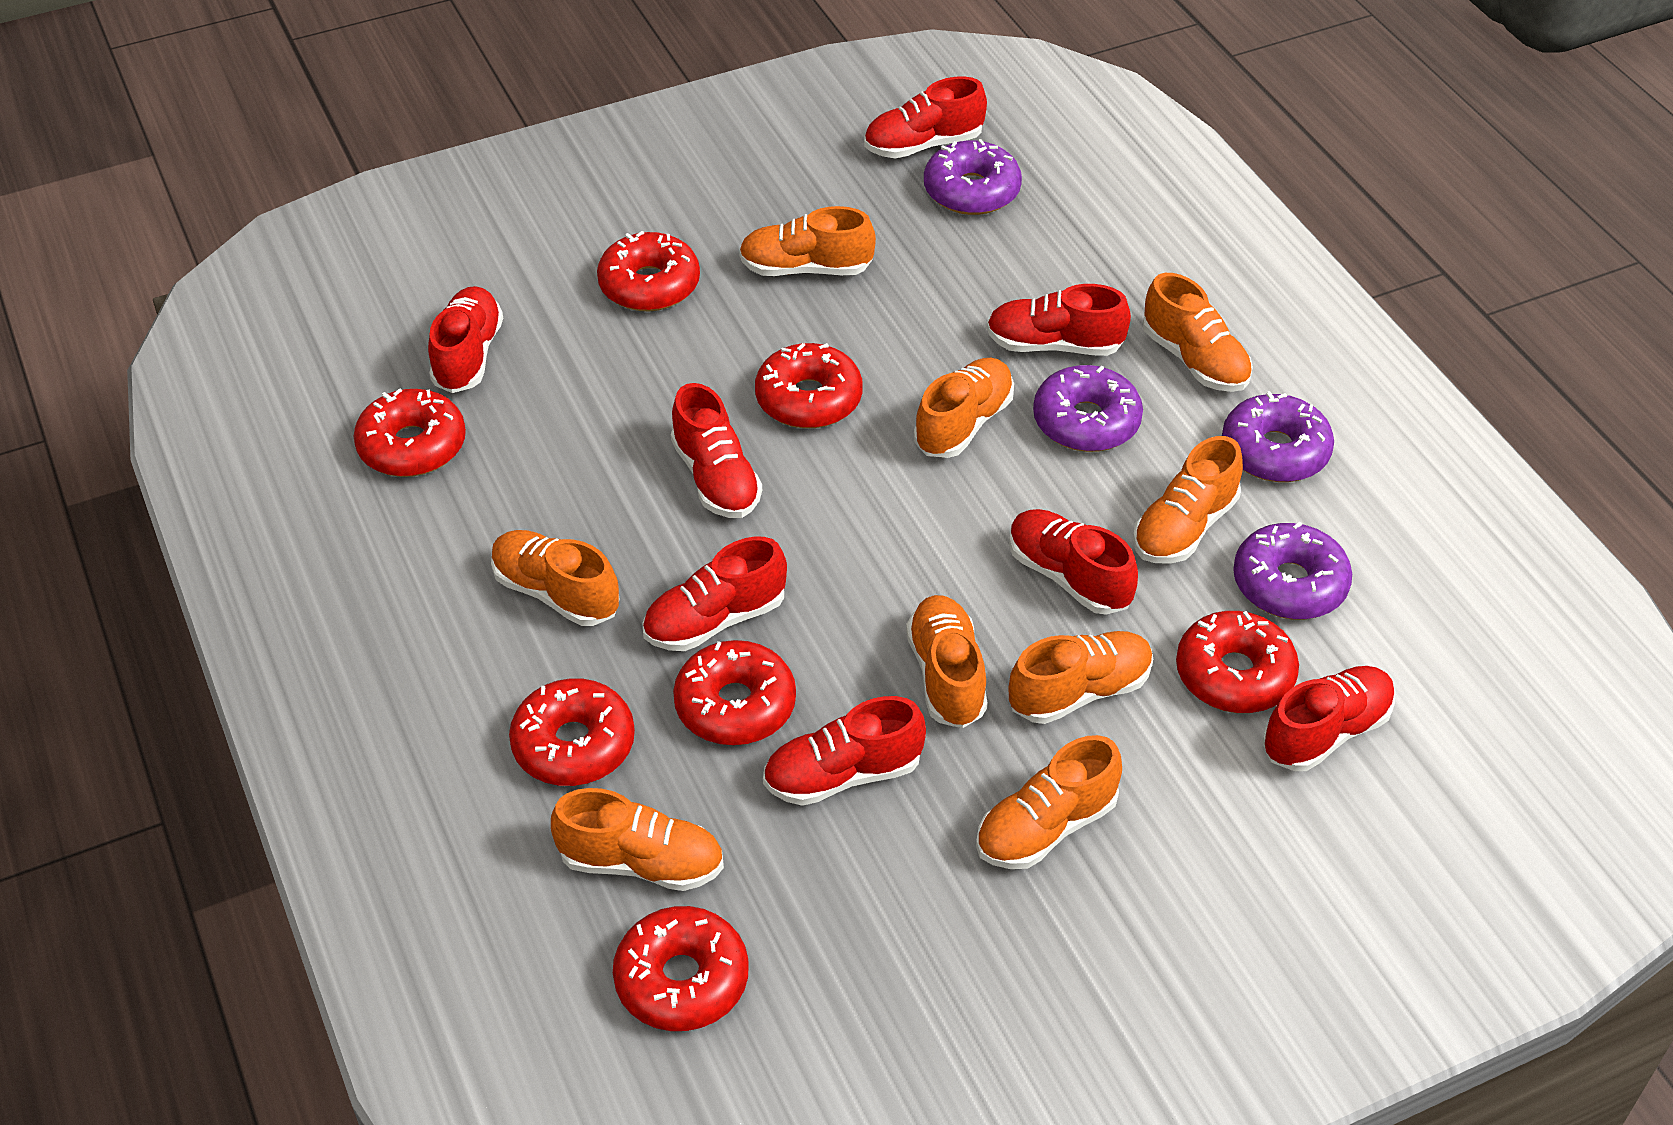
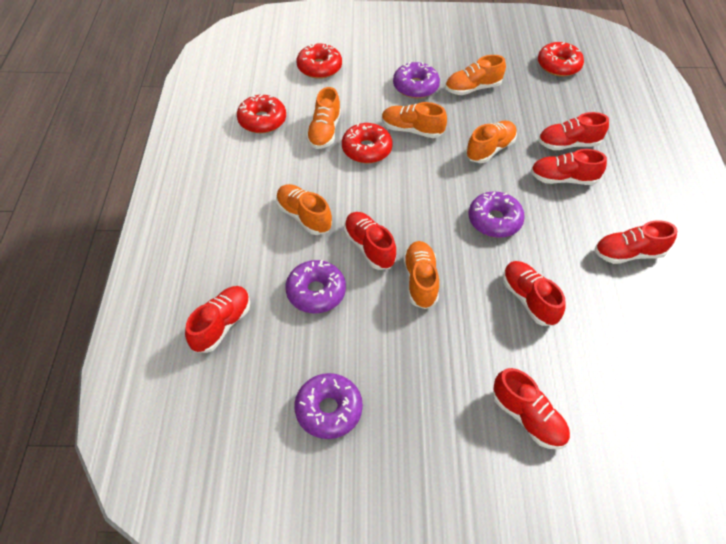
orange shoe: 9 -> 6
red donut: 7 -> 4
red shoe: 8 -> 7

